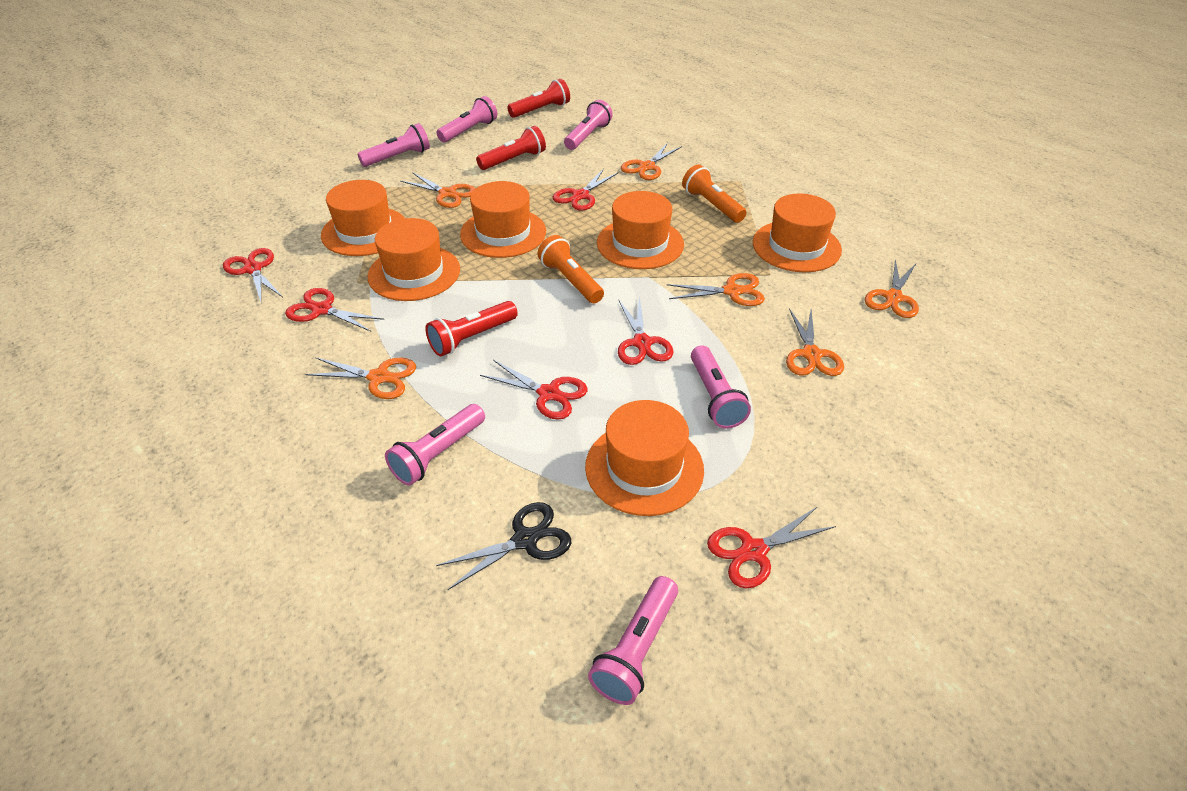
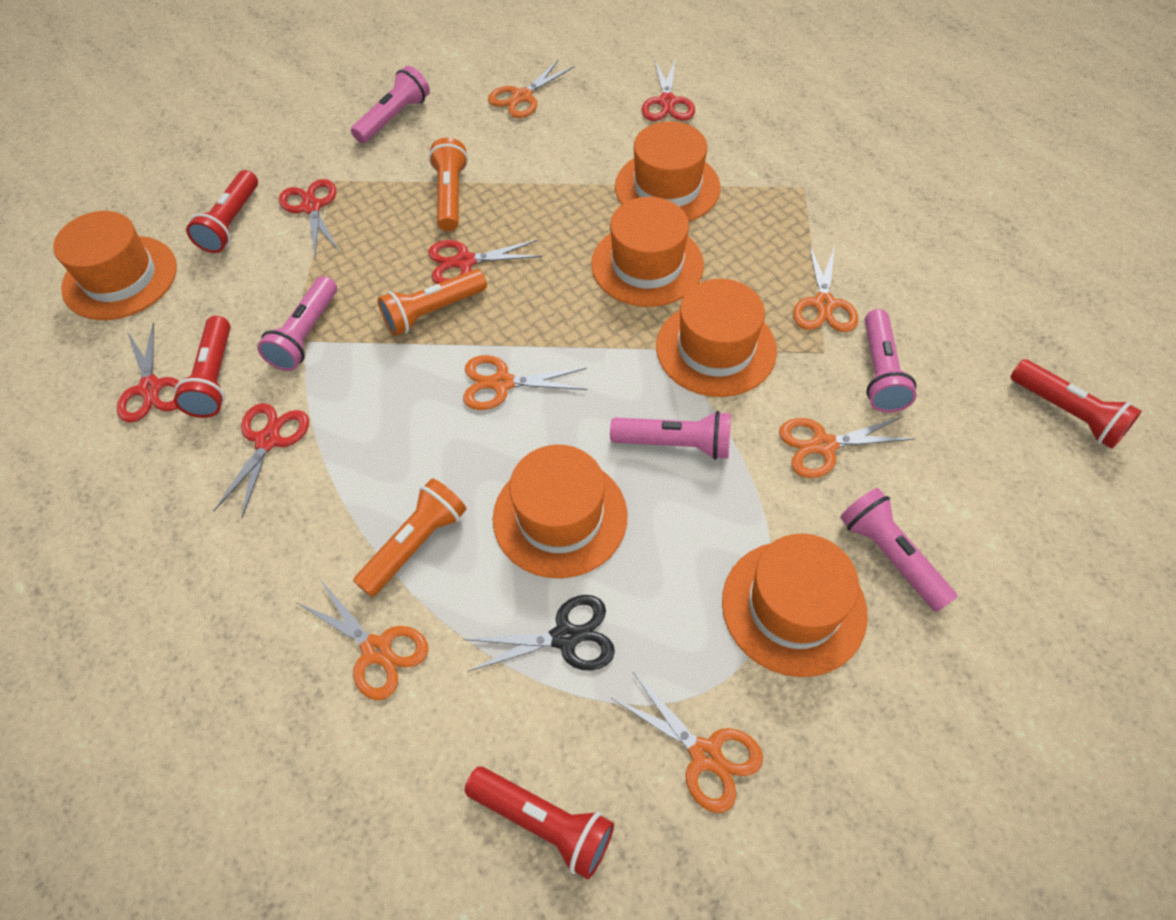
orange flashlight: 2 -> 3
pink flashlight: 6 -> 5
red flashlight: 3 -> 4
red scissors: 6 -> 5

